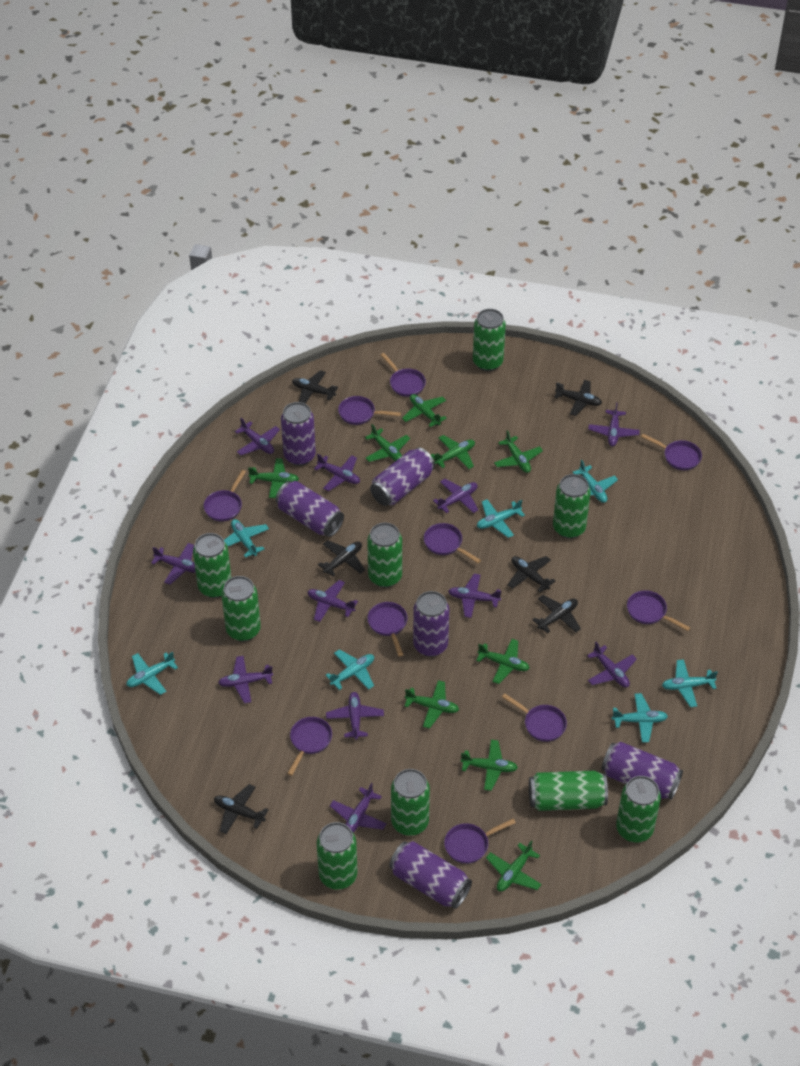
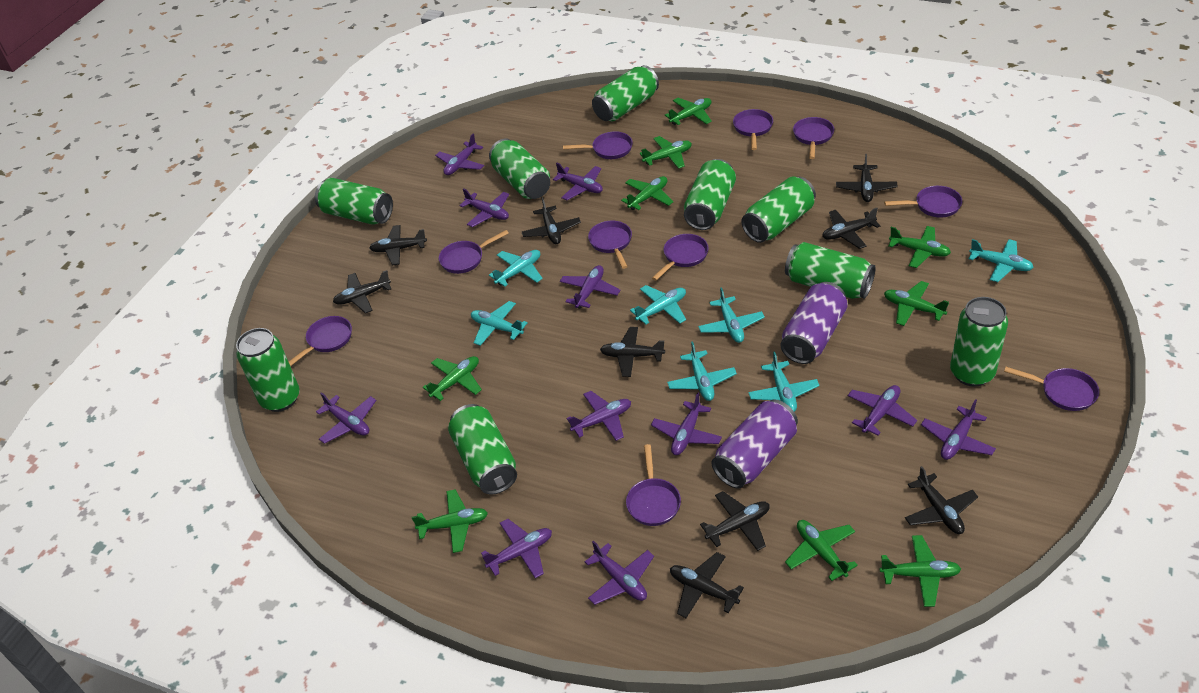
black plane: 6 -> 9
purple can: 6 -> 2

